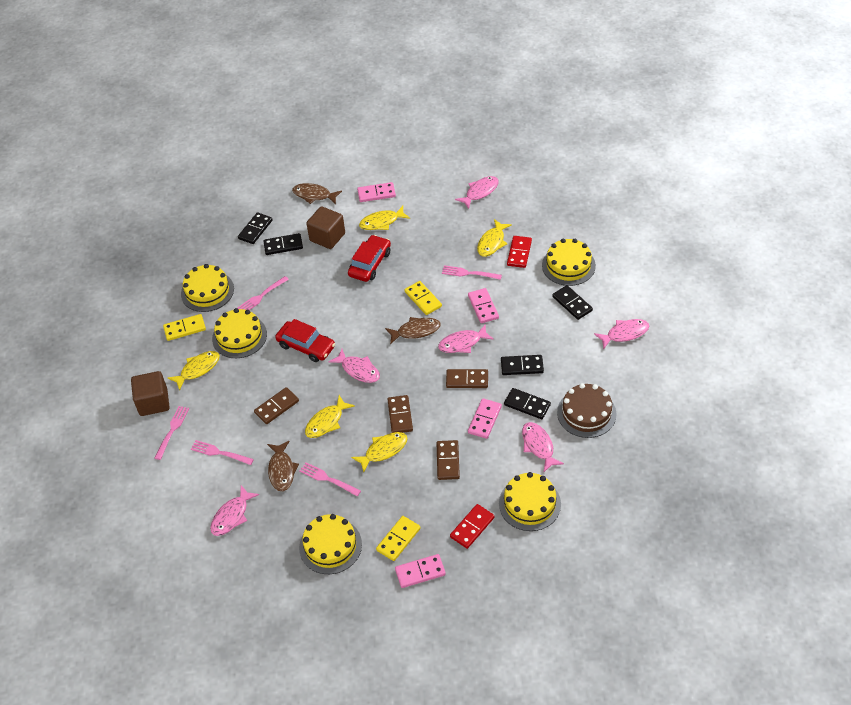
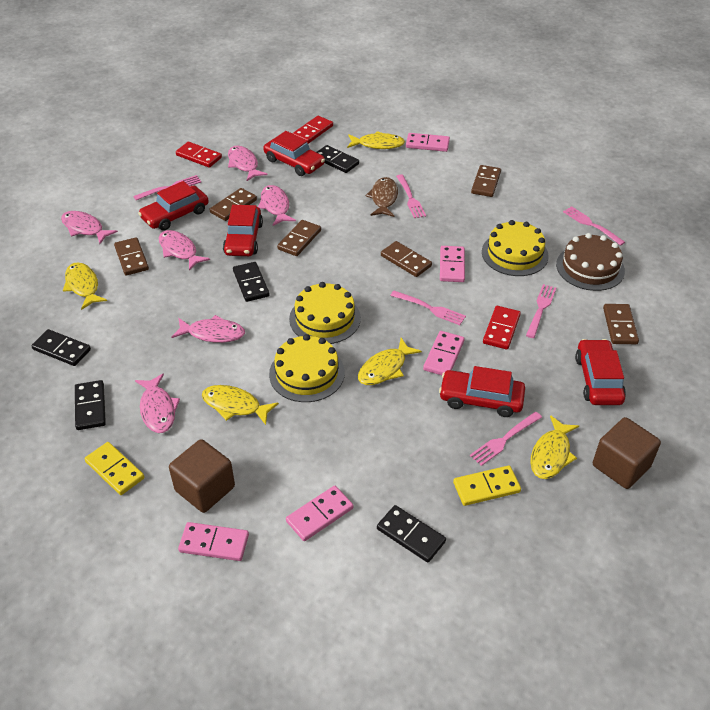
brown domino: 4 -> 6
brown fish: 3 -> 1
pink domino: 4 -> 5
pink fork: 5 -> 6
red car: 2 -> 5
red domino: 2 -> 3
yellow cake: 5 -> 3
yellow domino: 3 -> 2

